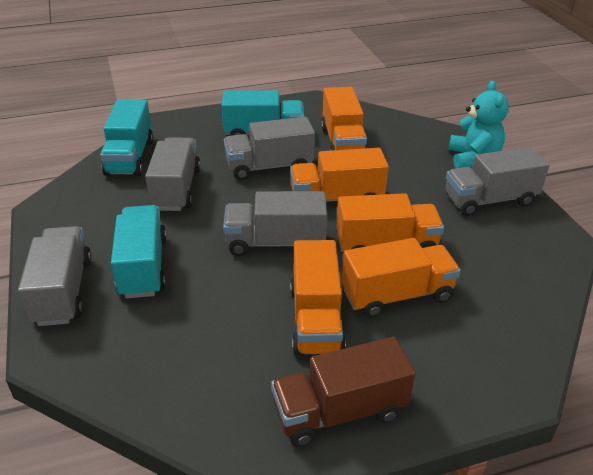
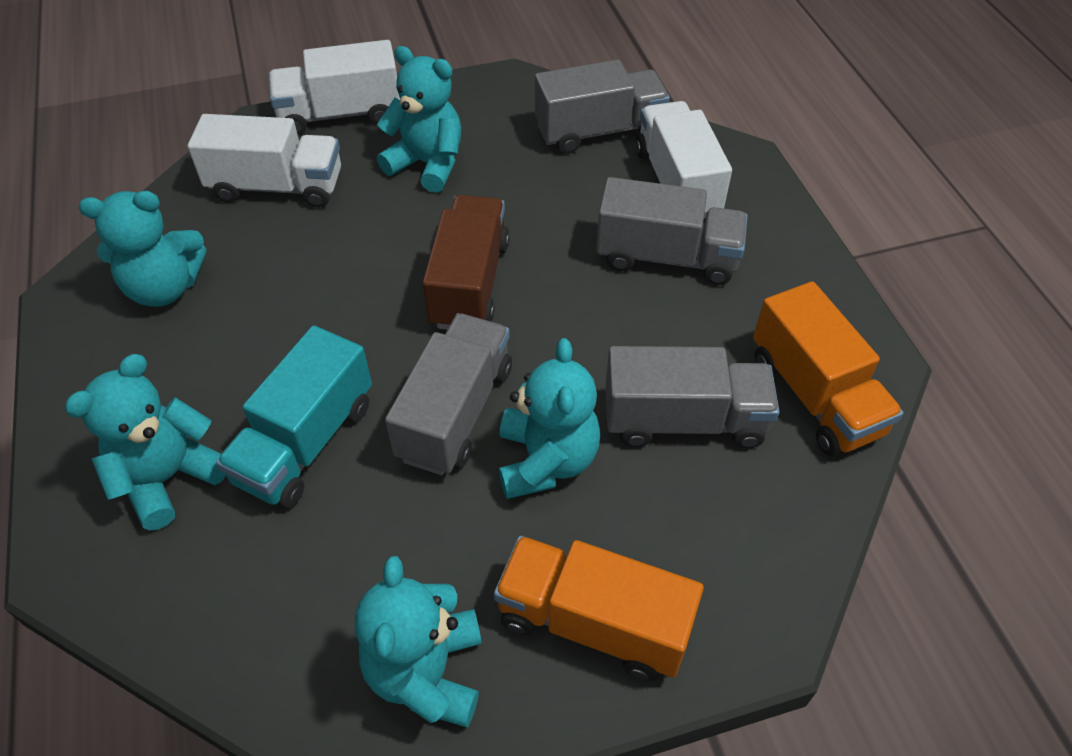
grey truck: 5 -> 4
orange truck: 5 -> 2
turquoise teddy bear: 1 -> 5
turquoise truck: 3 -> 1
white truck: 0 -> 3

